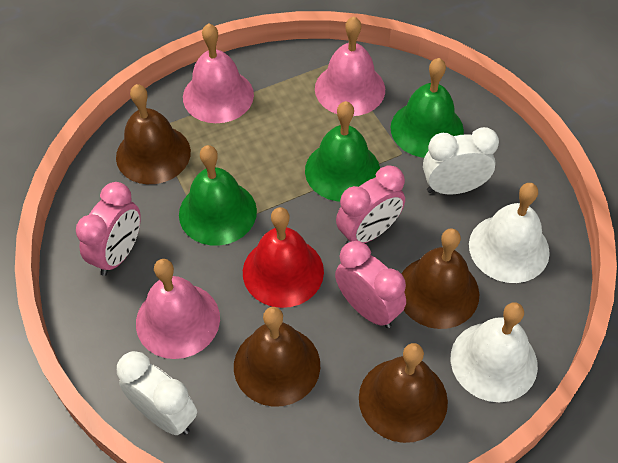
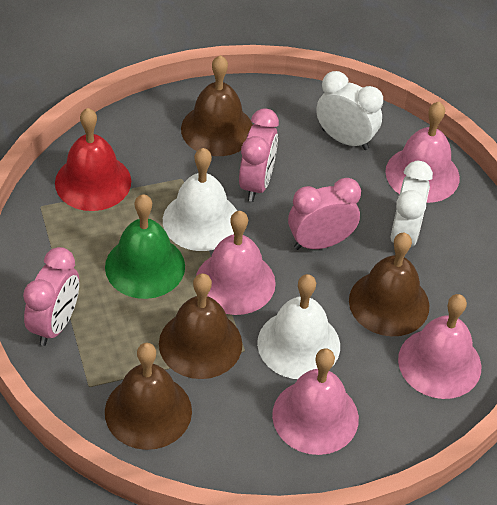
green bell: 3 -> 1
pink bell: 3 -> 4

